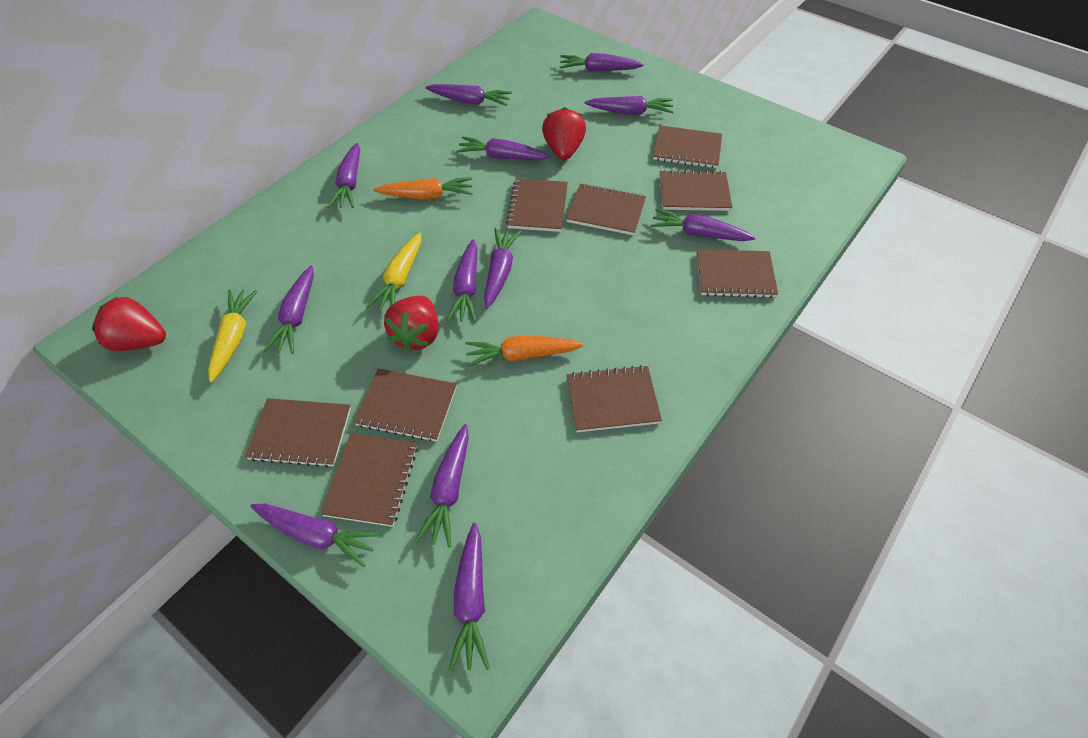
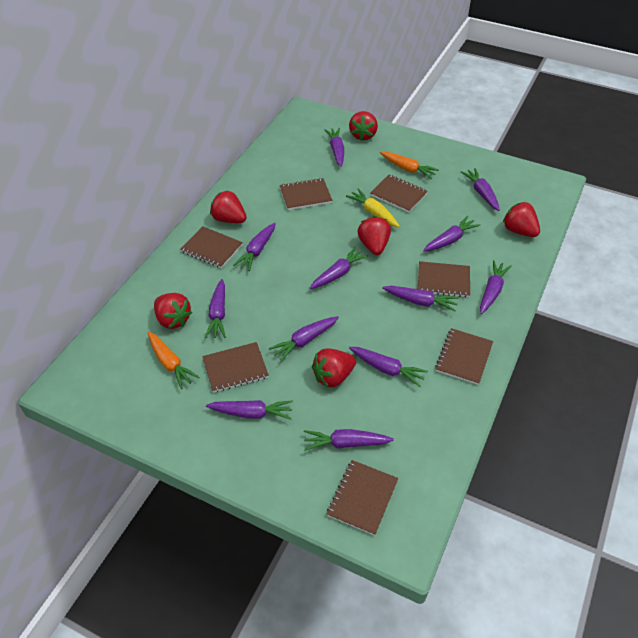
brown notebook: 9 -> 7
red strawberry: 3 -> 6
yellow carrot: 2 -> 1

